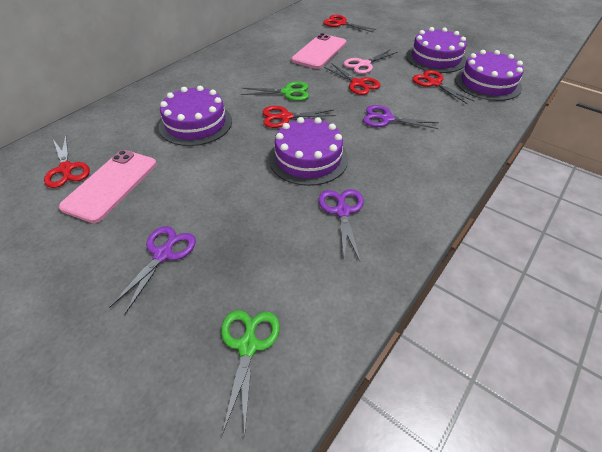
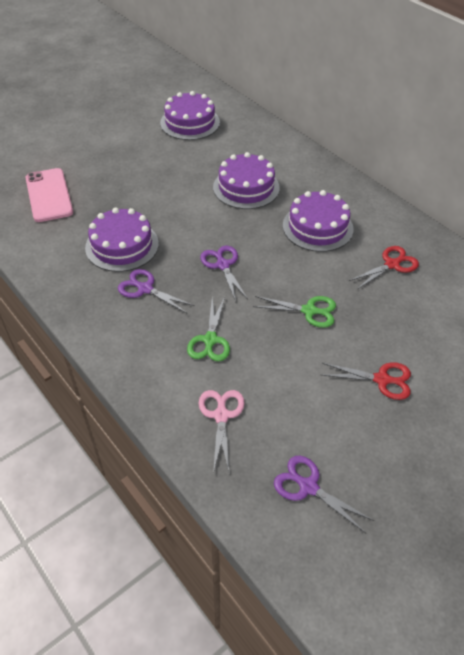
pink phone: 2 -> 1
red scissors: 5 -> 2

